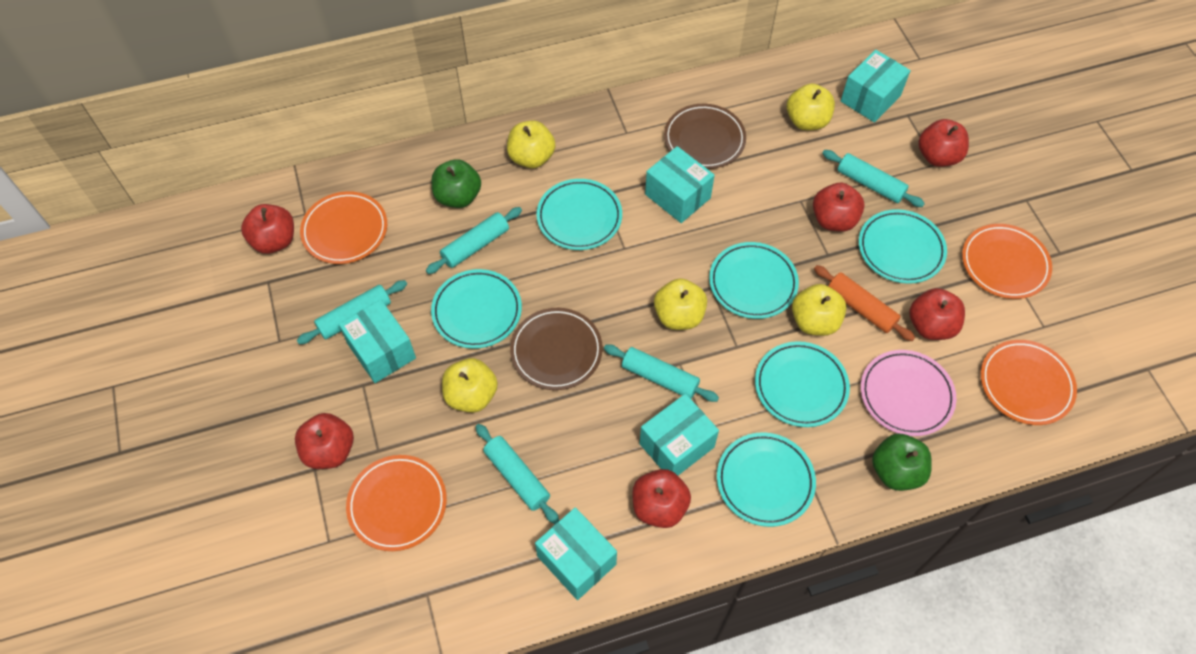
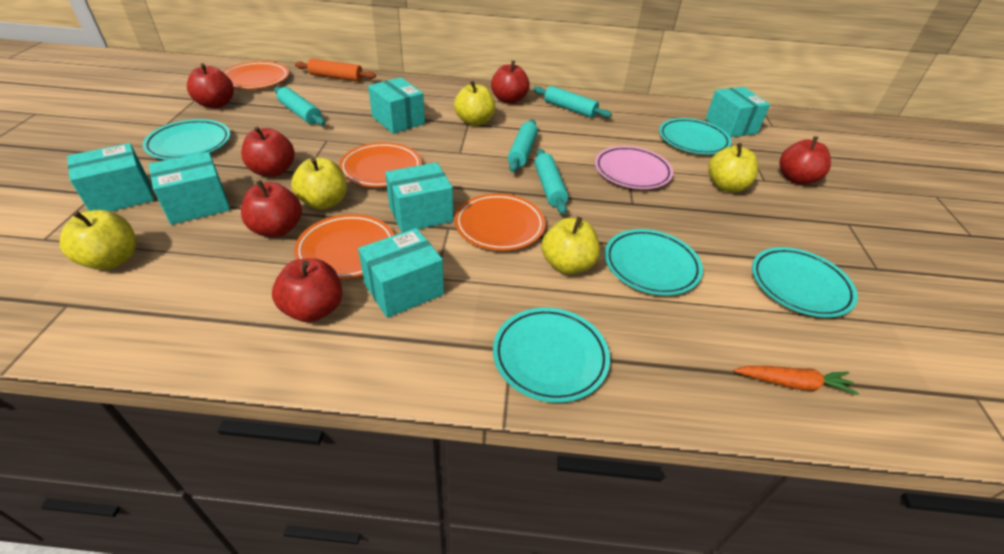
brown plate: 2 -> 0
green apple: 2 -> 0
orange carrot: 0 -> 1
turquoise box: 5 -> 6
turquoise plate: 6 -> 5
turquoise rolling pin: 5 -> 4

